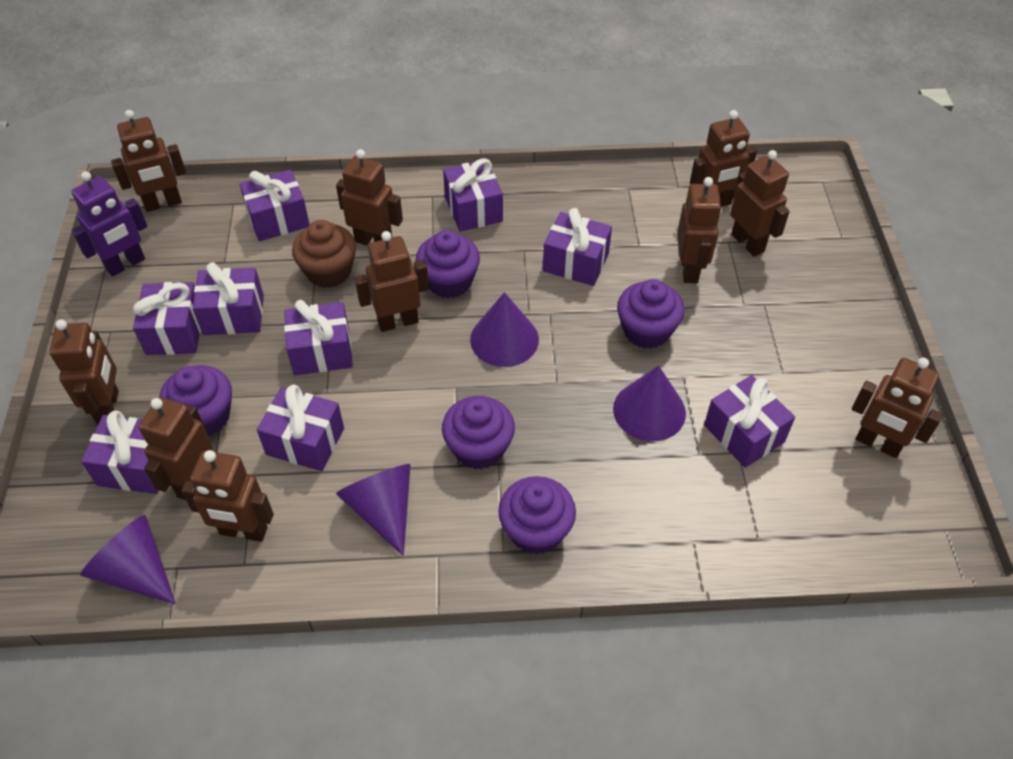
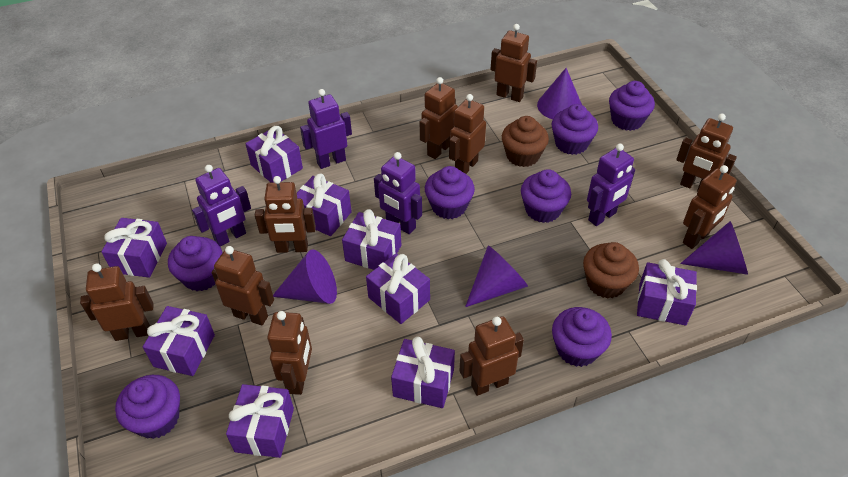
brown cupcake: 1 -> 2
purple cupcake: 5 -> 7
purple robot: 1 -> 4

